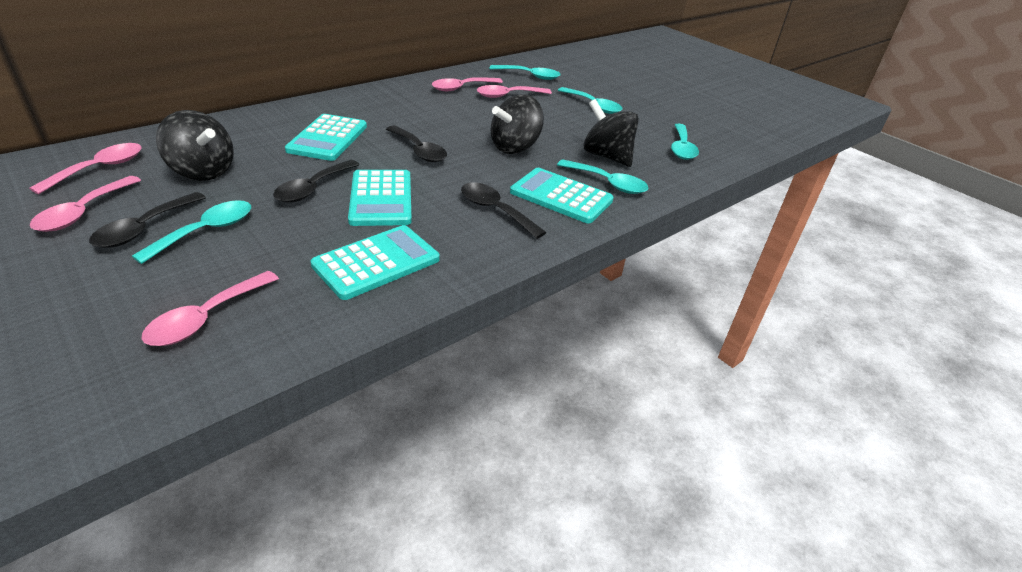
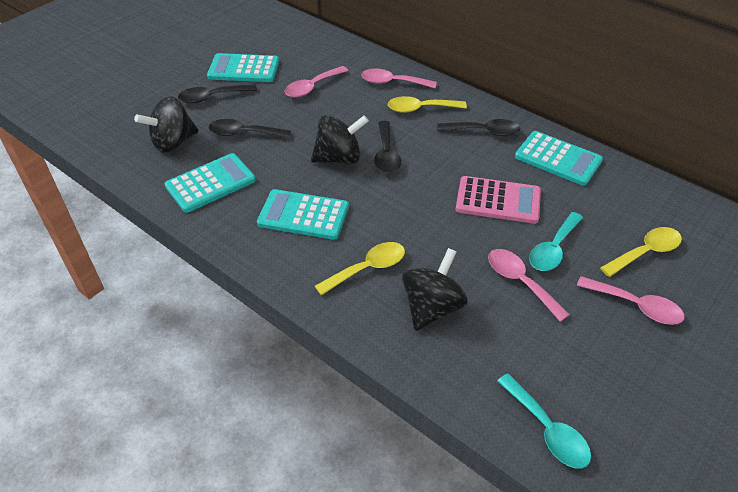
pink calculator: 0 -> 1
pink spoon: 5 -> 4
turquoise spoon: 5 -> 2
yellow spoon: 0 -> 3

